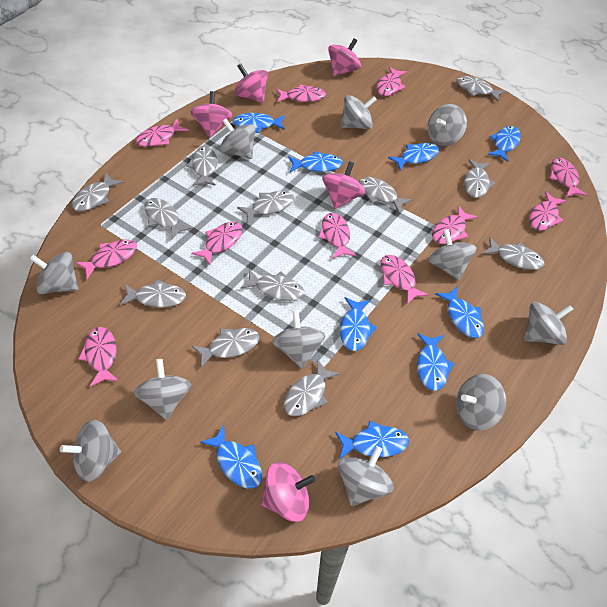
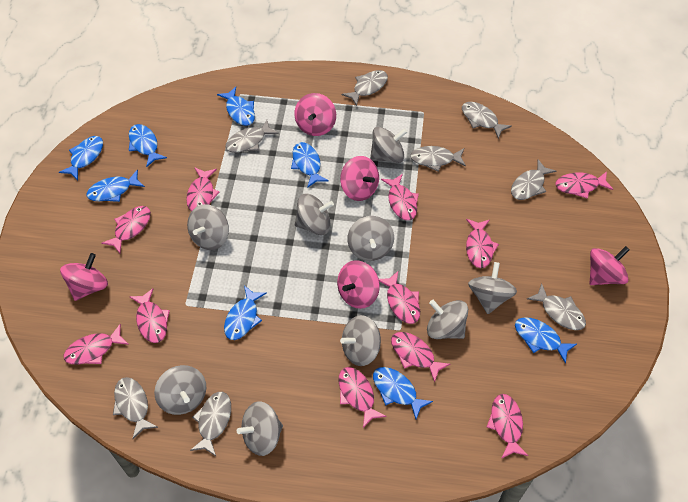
blue fish: 9 -> 8
grey fish: 12 -> 8
grey spinning top: 11 -> 9

